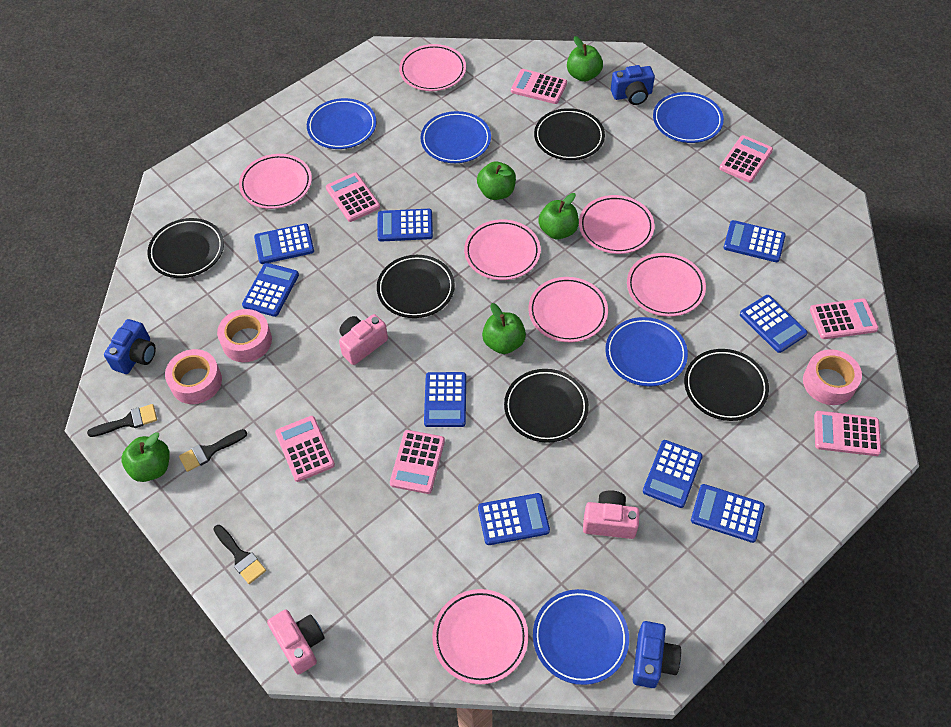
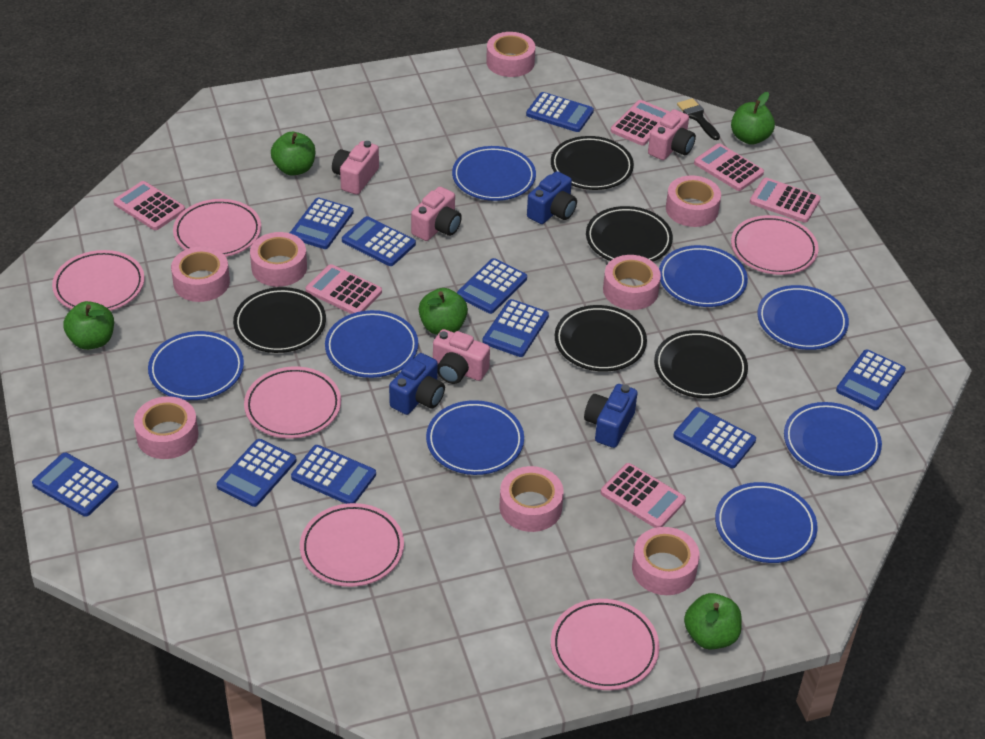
black brush: 3 -> 1
blue calculator: 9 -> 10
blue plate: 5 -> 8
pink calculator: 7 -> 6
pink camera: 3 -> 4
pink plate: 7 -> 6
pink tape: 3 -> 8

